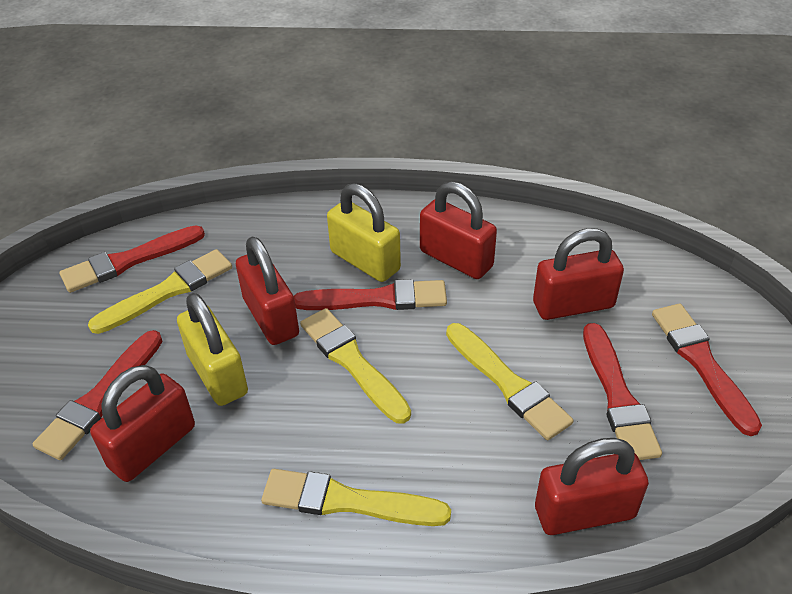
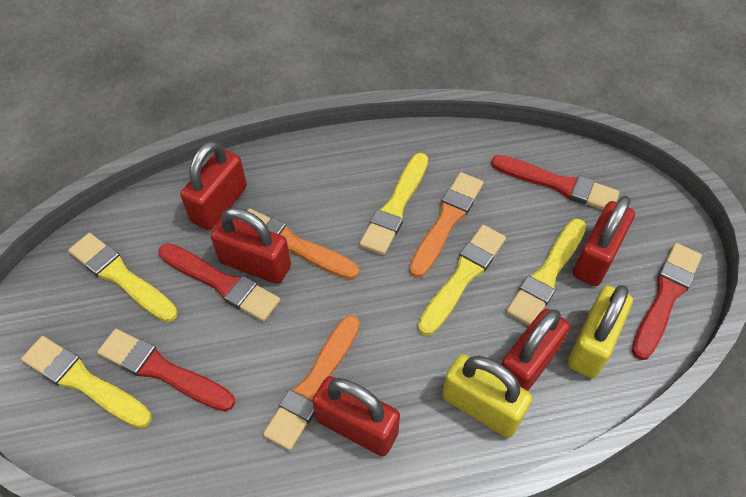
orange brush: 0 -> 3
red brush: 5 -> 4
yellow brush: 4 -> 5

